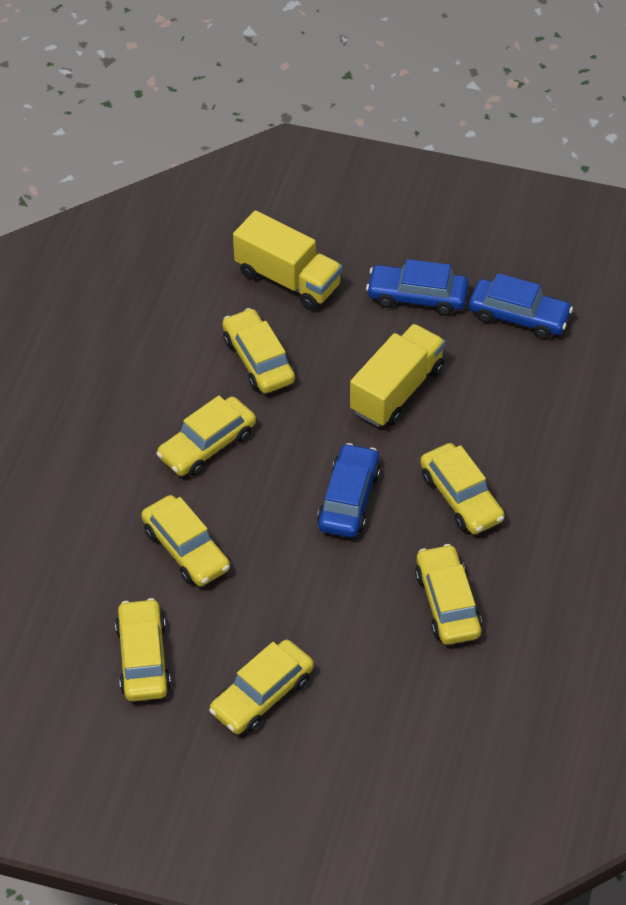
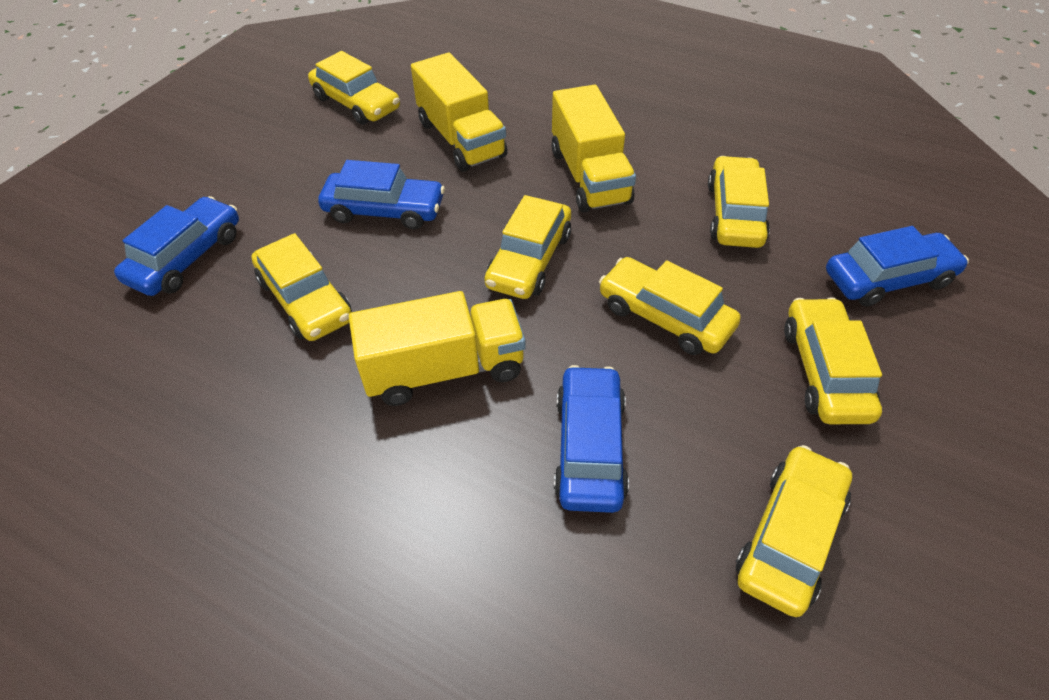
blue car: 3 -> 4
yellow truck: 2 -> 3

